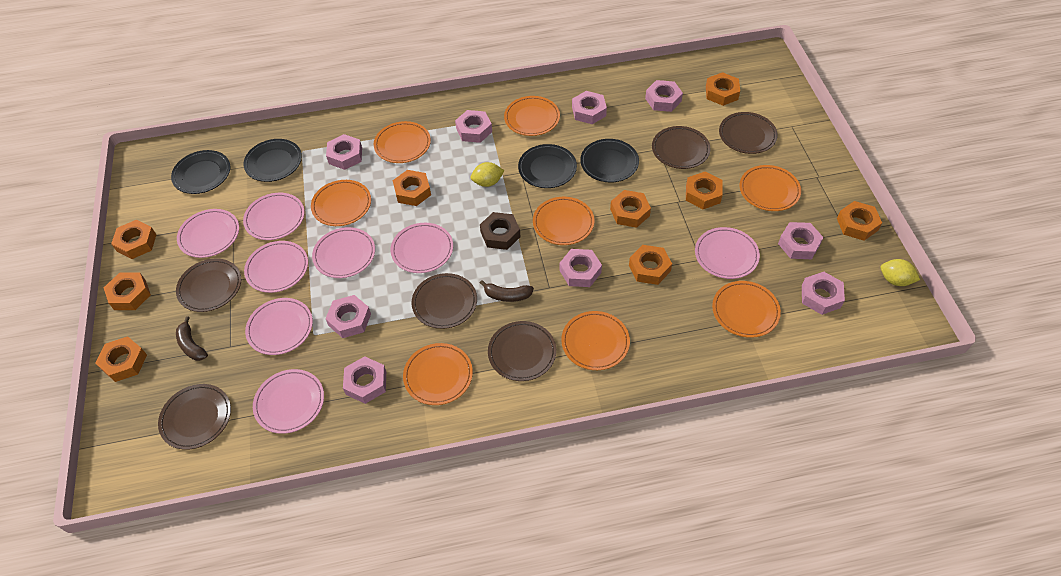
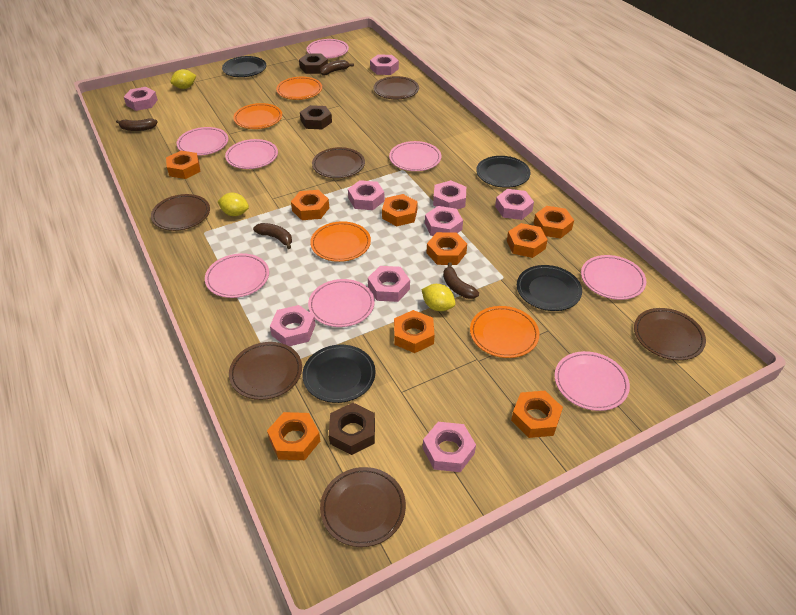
brown banana: 2 -> 4
brown nut: 1 -> 3
orange plate: 8 -> 4
yellow lemon: 2 -> 3

